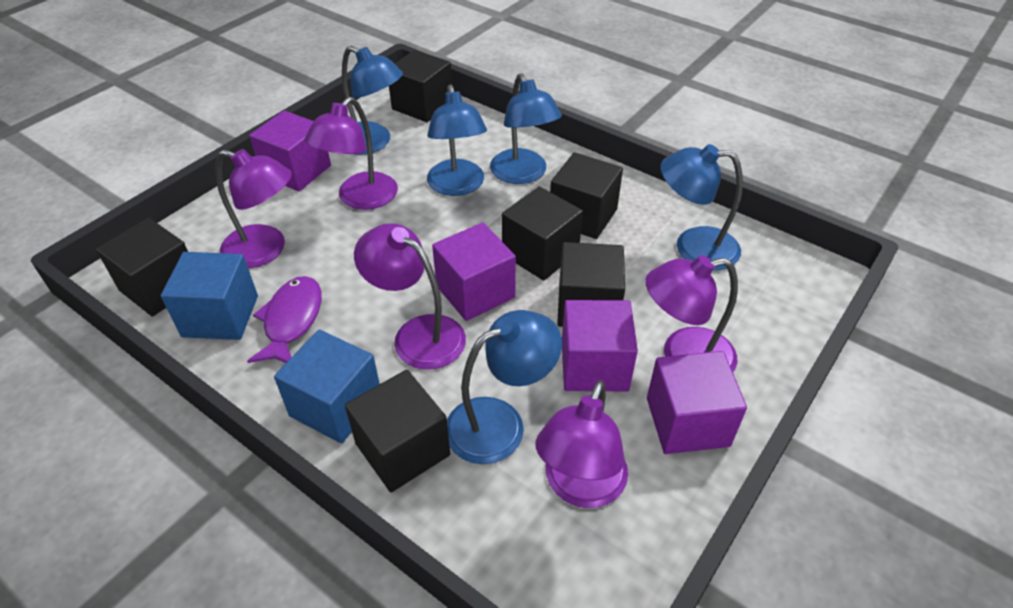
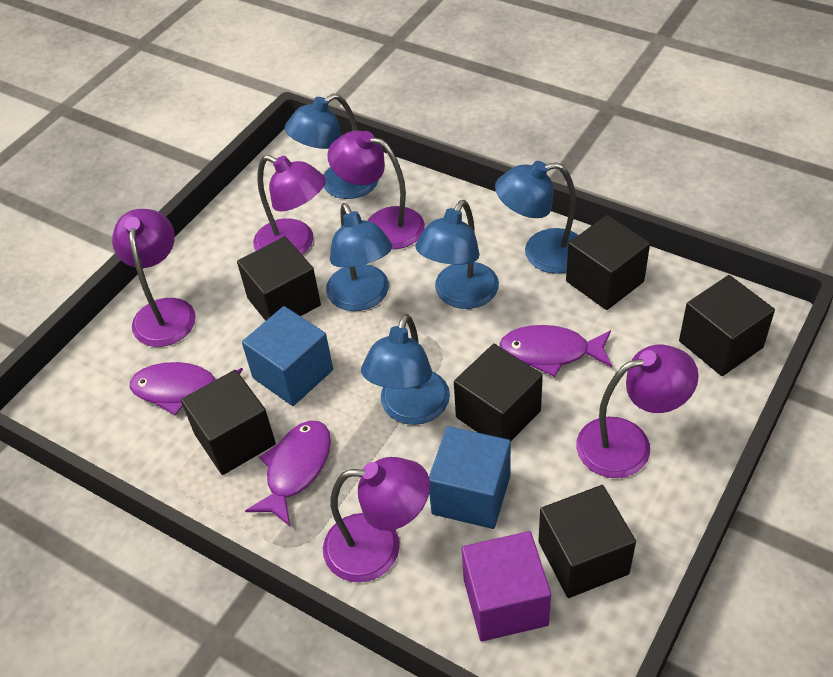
purple cube: 4 -> 1
purple fish: 1 -> 3

